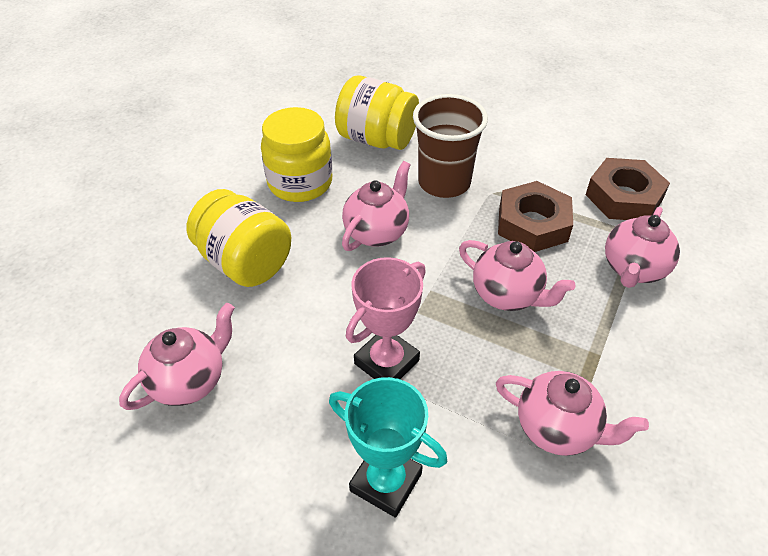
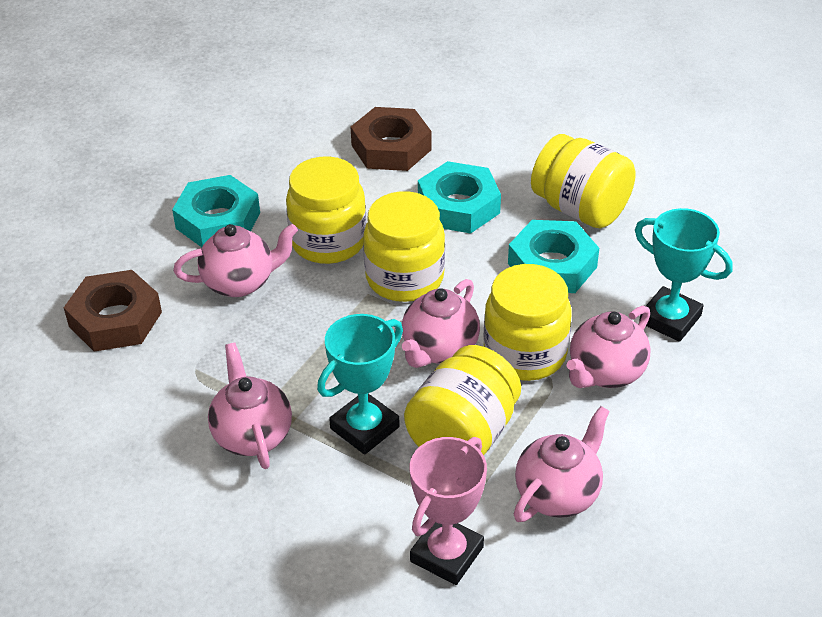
brown cup: 1 -> 0
turquoise nut: 0 -> 3
turquoise trophy: 1 -> 2
yellow jar: 3 -> 5

